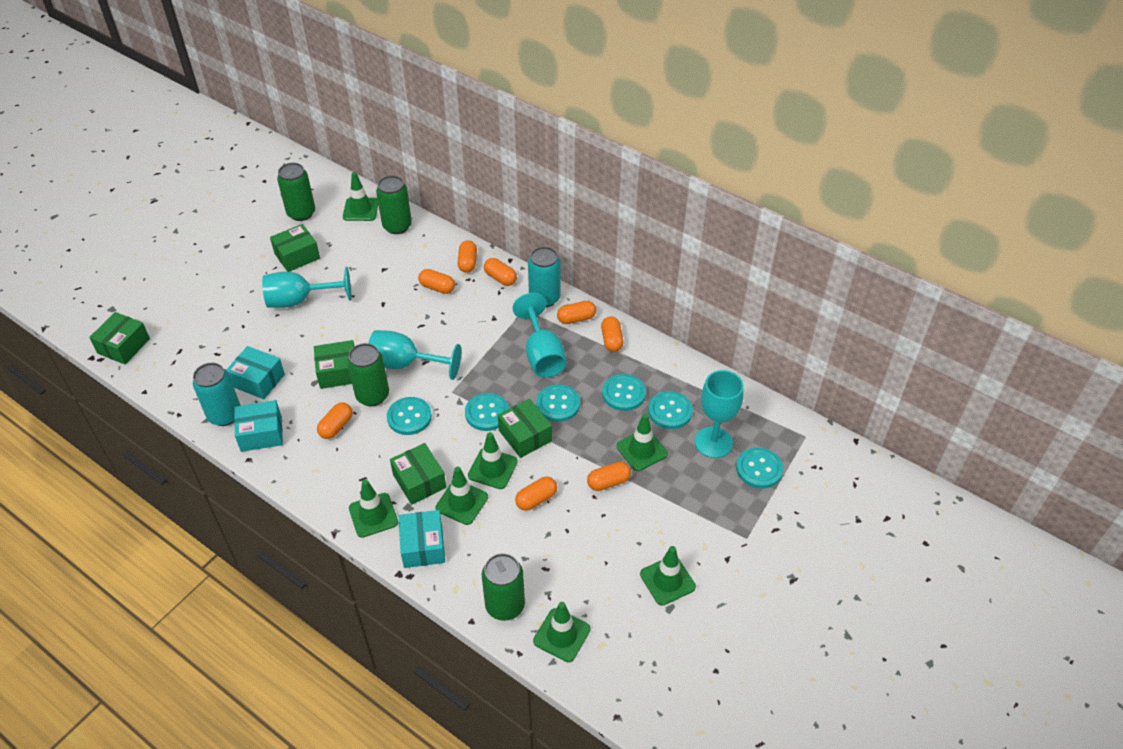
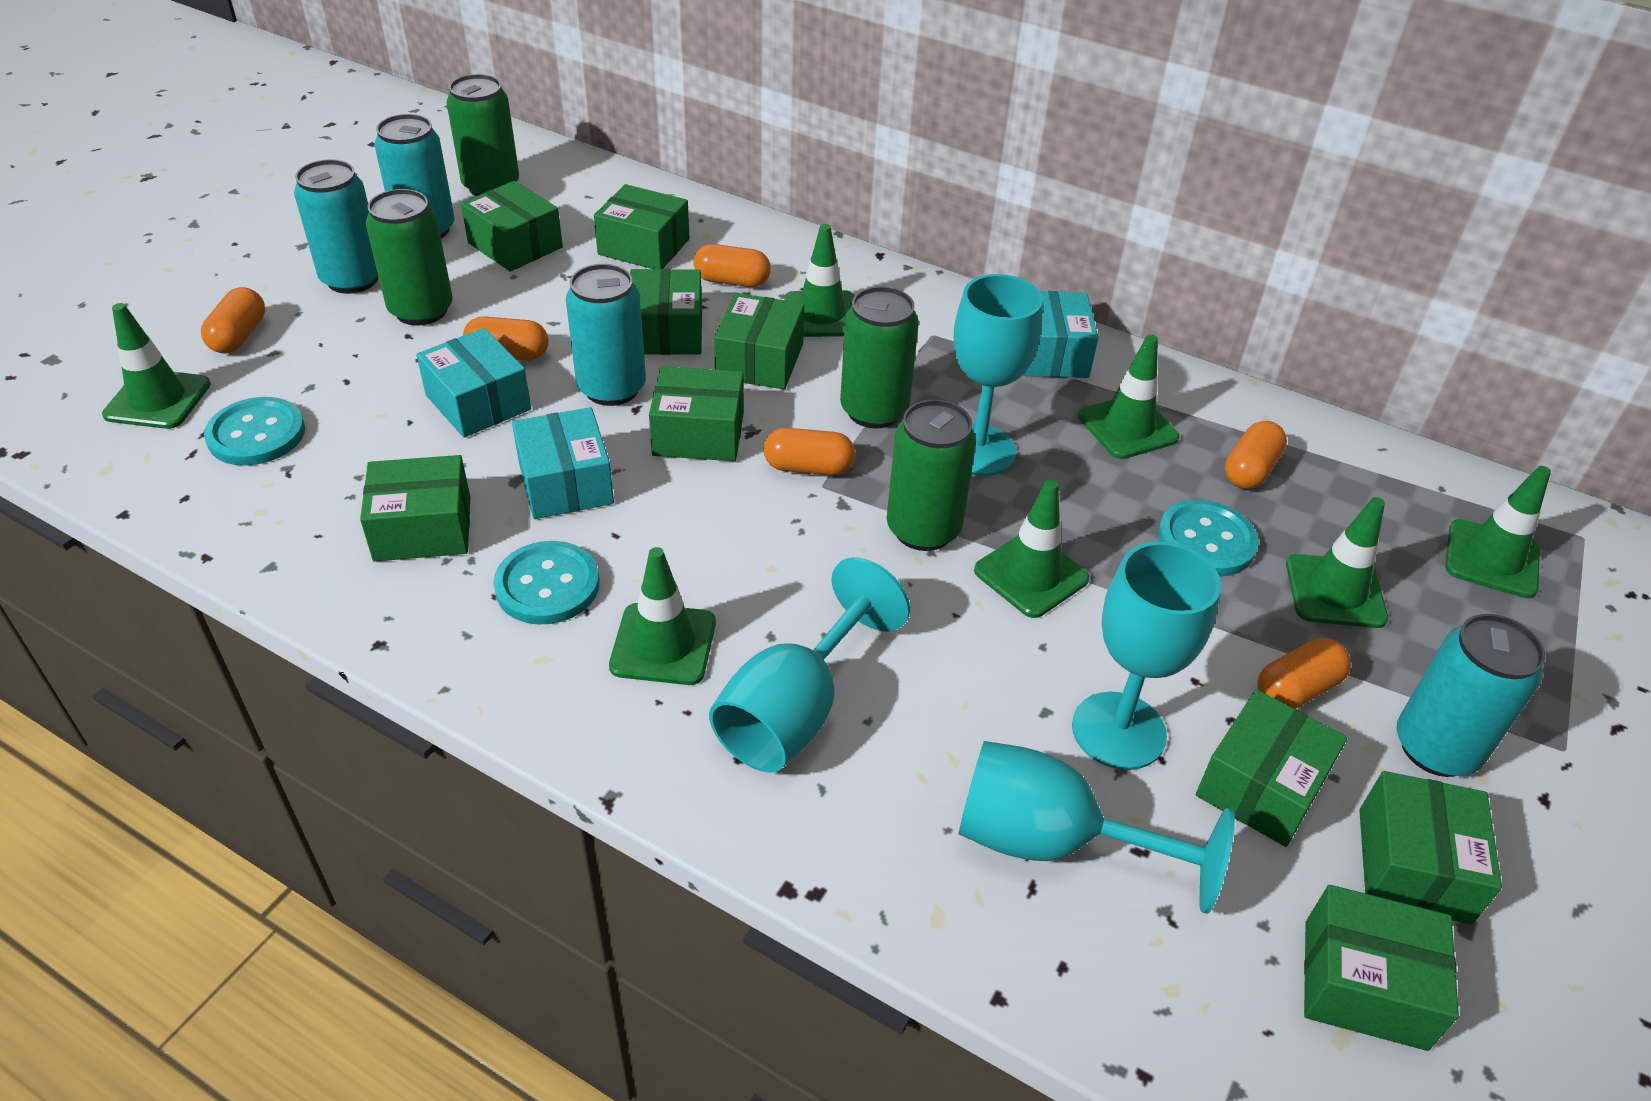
green box: 5 -> 9
orange capsule: 8 -> 6
turquoise button: 6 -> 3
turquoise can: 2 -> 4

